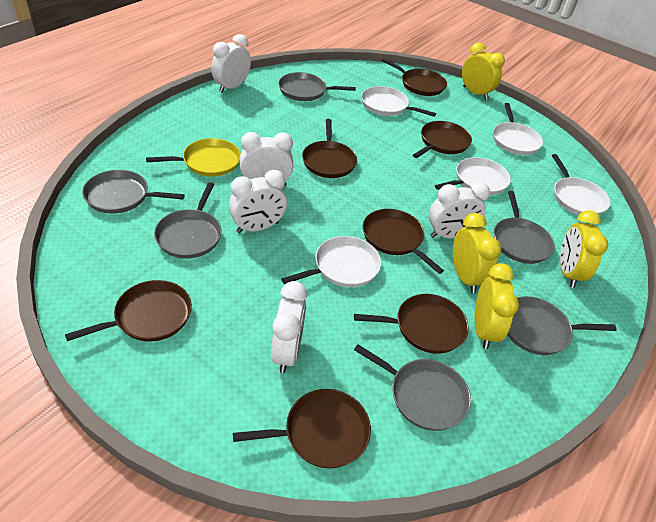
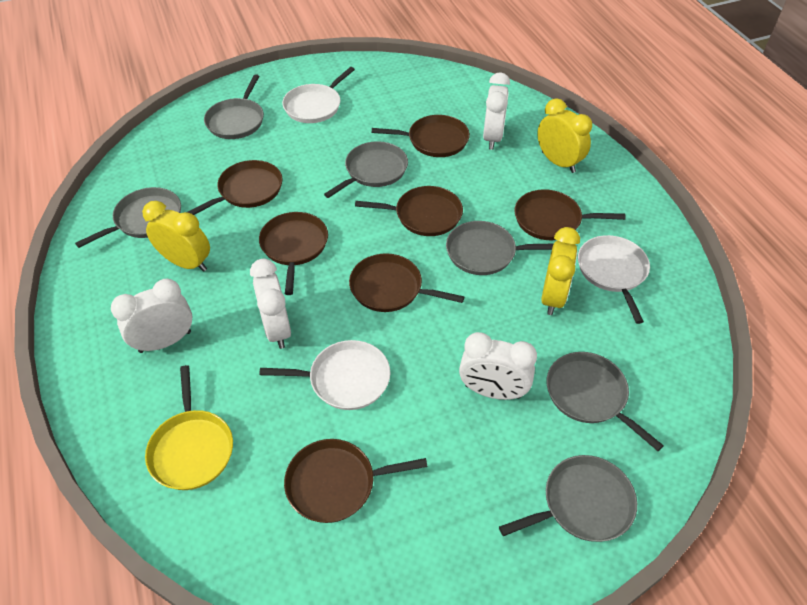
white clock: 5 -> 4
white pan: 5 -> 3
yellow clock: 4 -> 3

